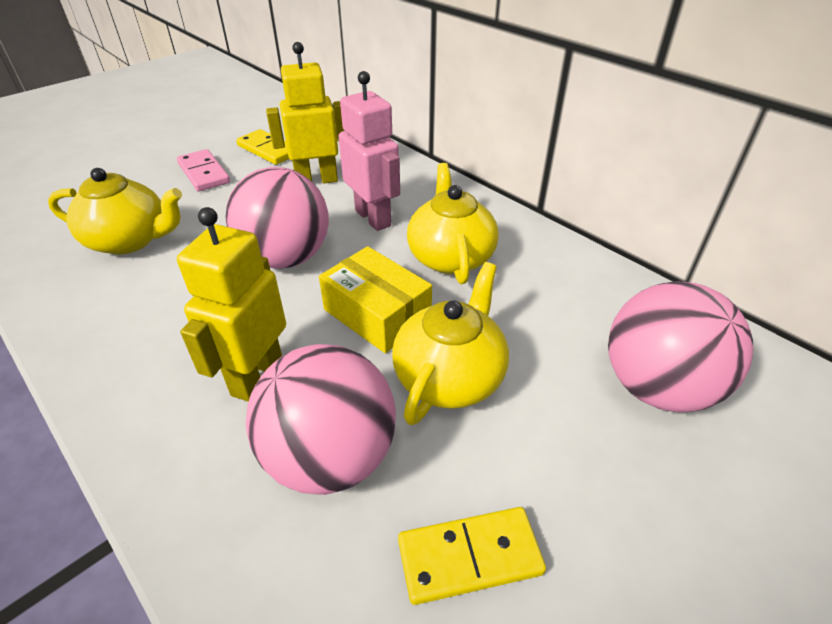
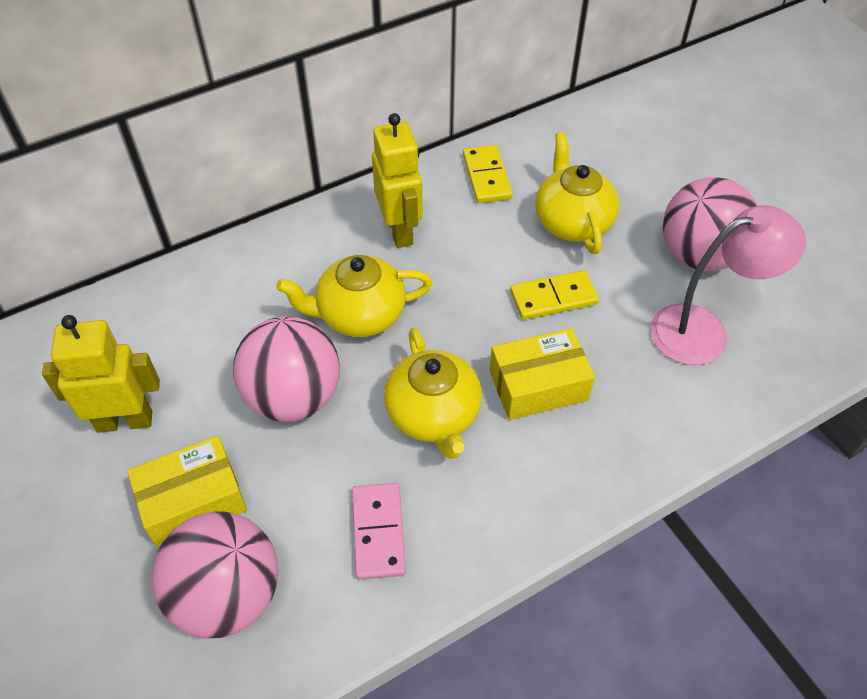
pink lamp: 0 -> 1
pink robot: 1 -> 0
yellow box: 1 -> 2

